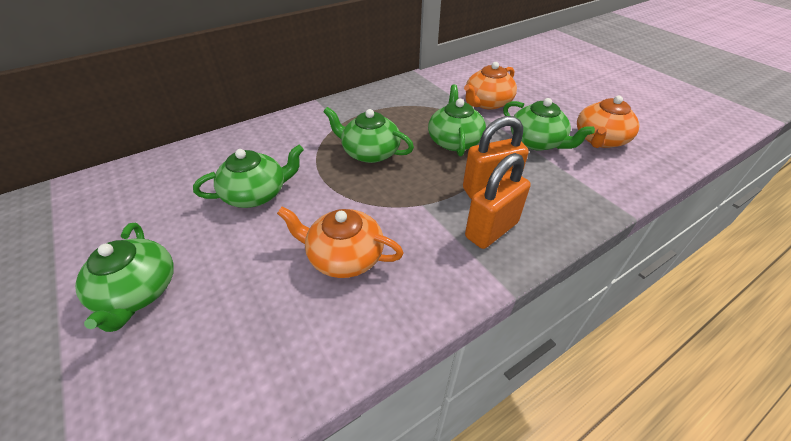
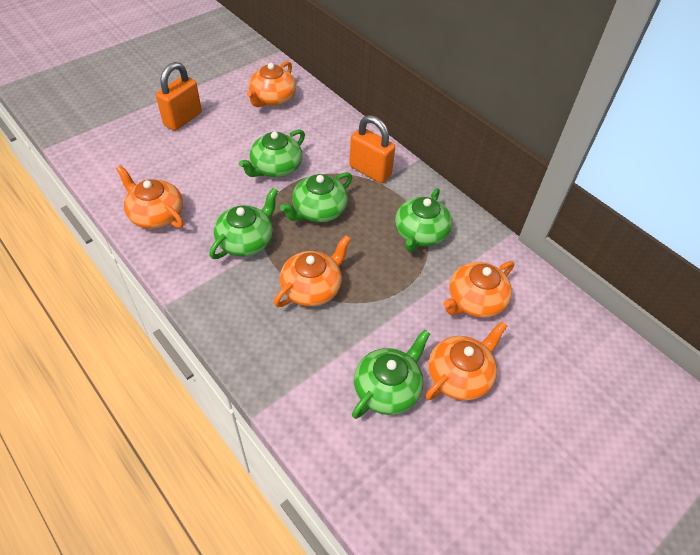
orange teapot: 3 -> 5

